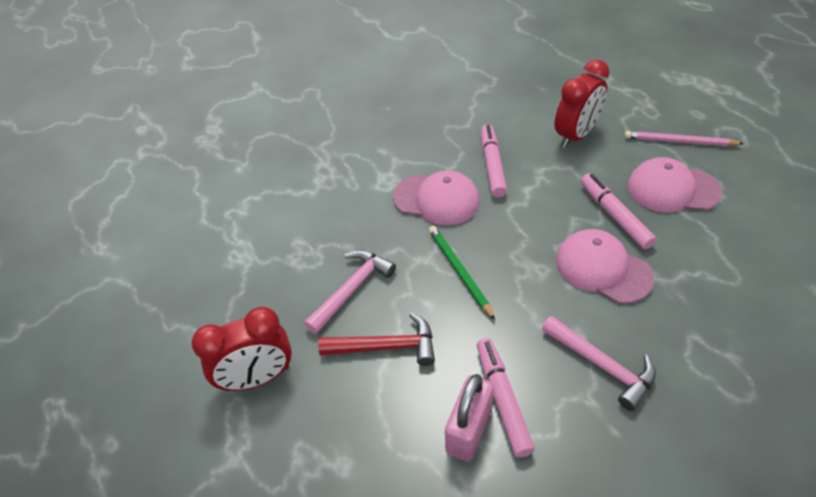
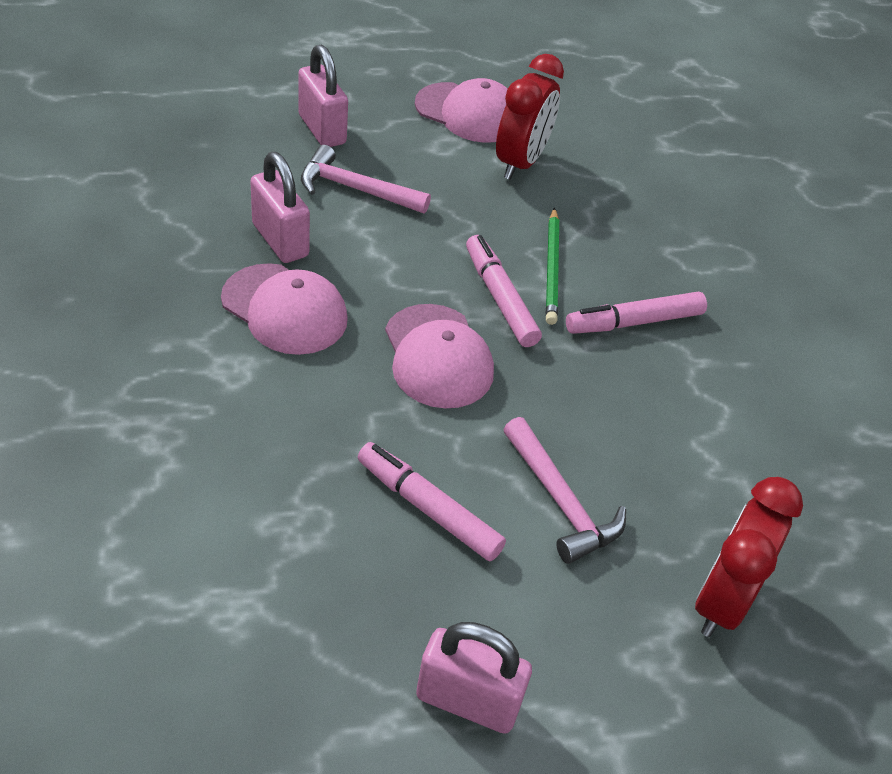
pink padlock: 1 -> 3
pink pencil: 1 -> 0
red hammer: 1 -> 0

